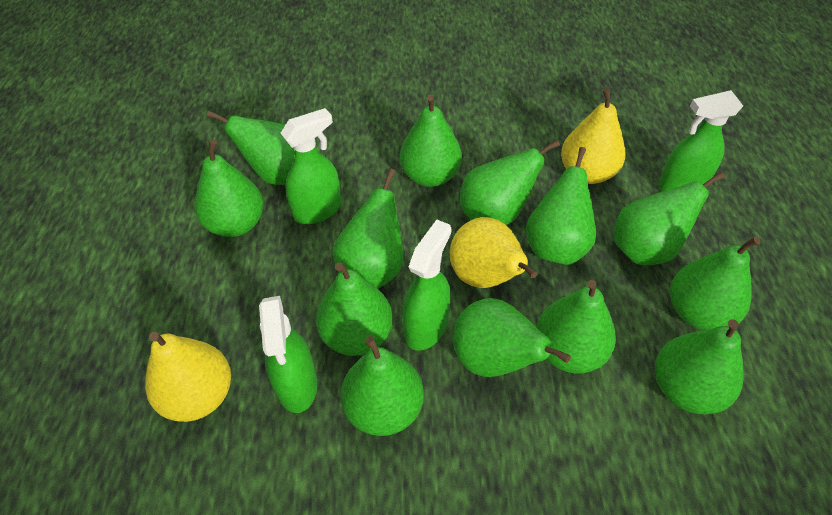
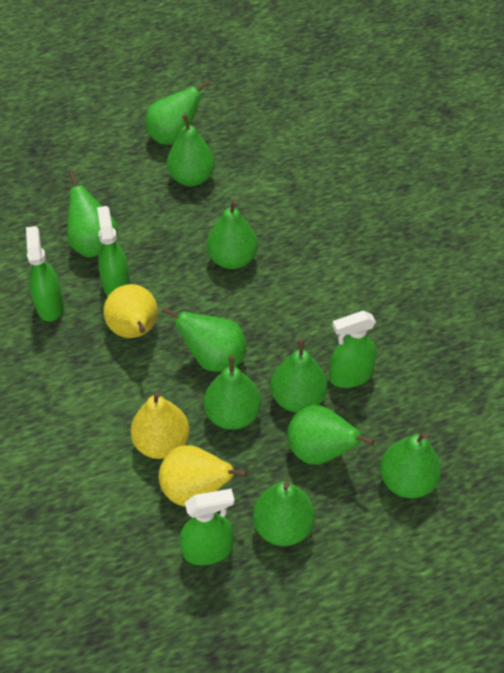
green pear: 13 -> 10

